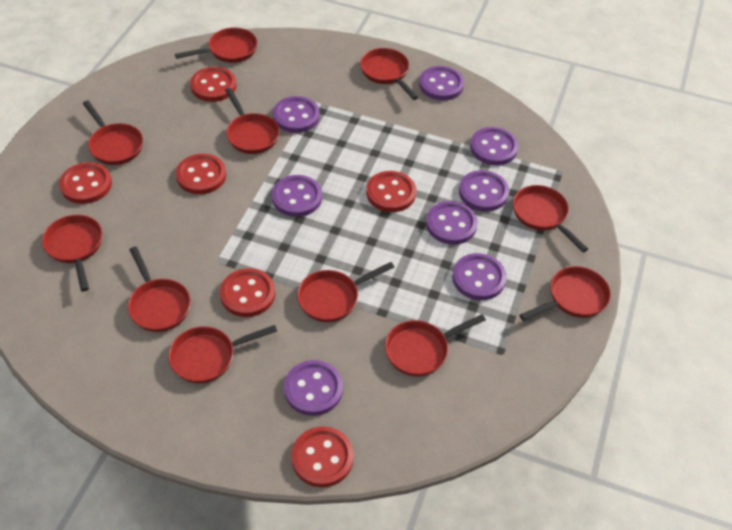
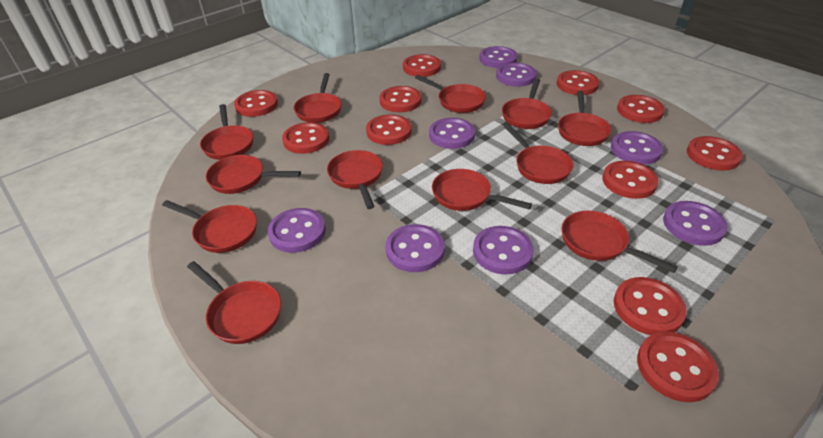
red button: 6 -> 11
red pan: 11 -> 12

